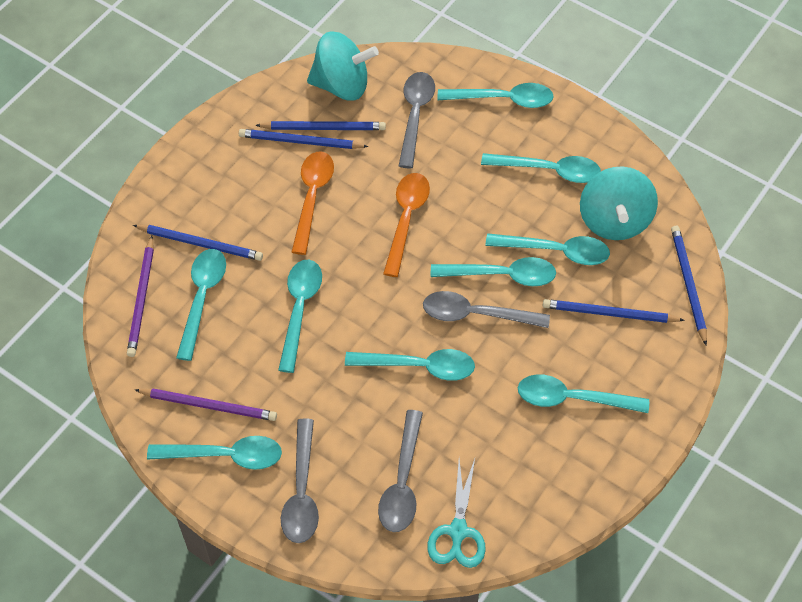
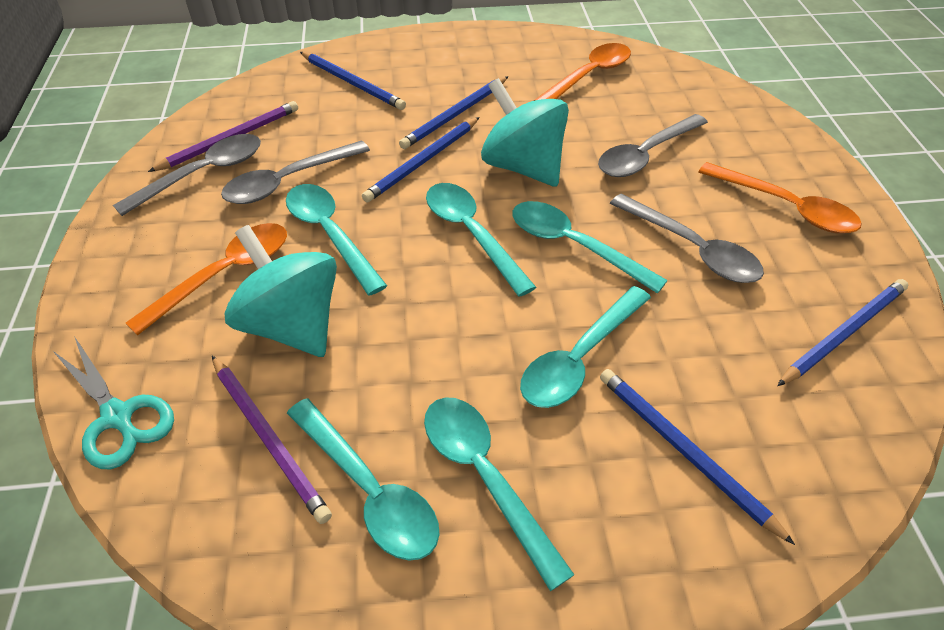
orange spoon: 2 -> 3
turquoise spoon: 9 -> 6

